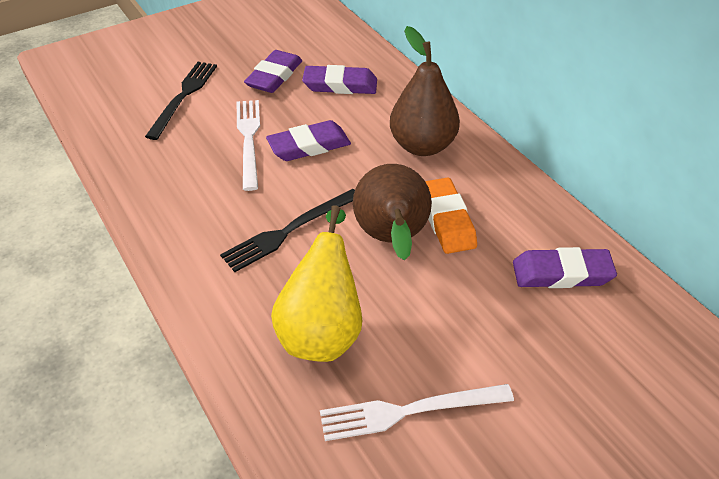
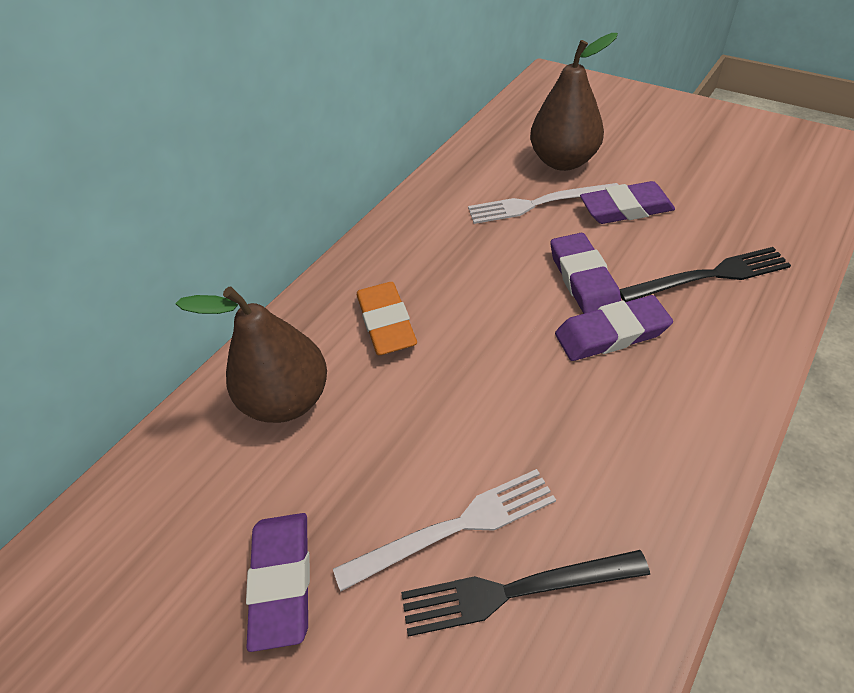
yellow pear: 1 -> 0

